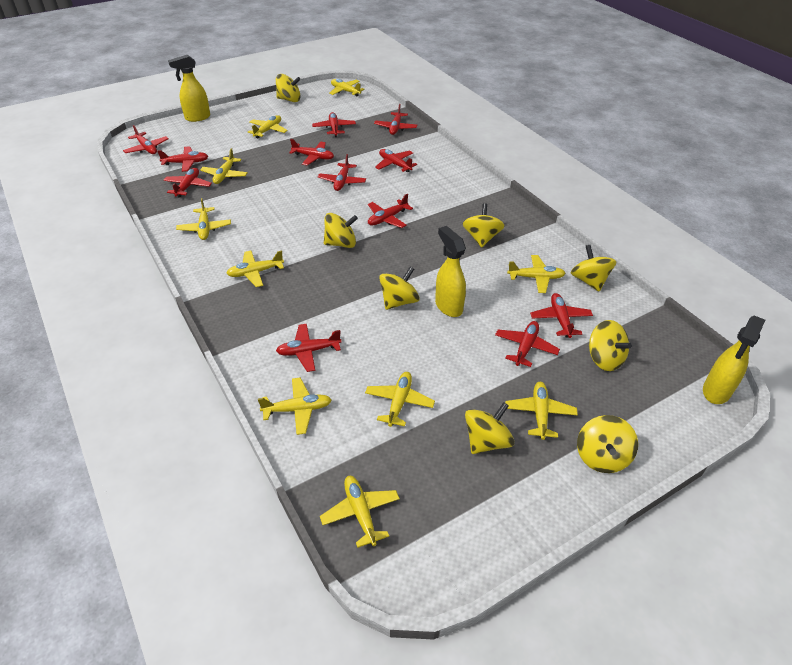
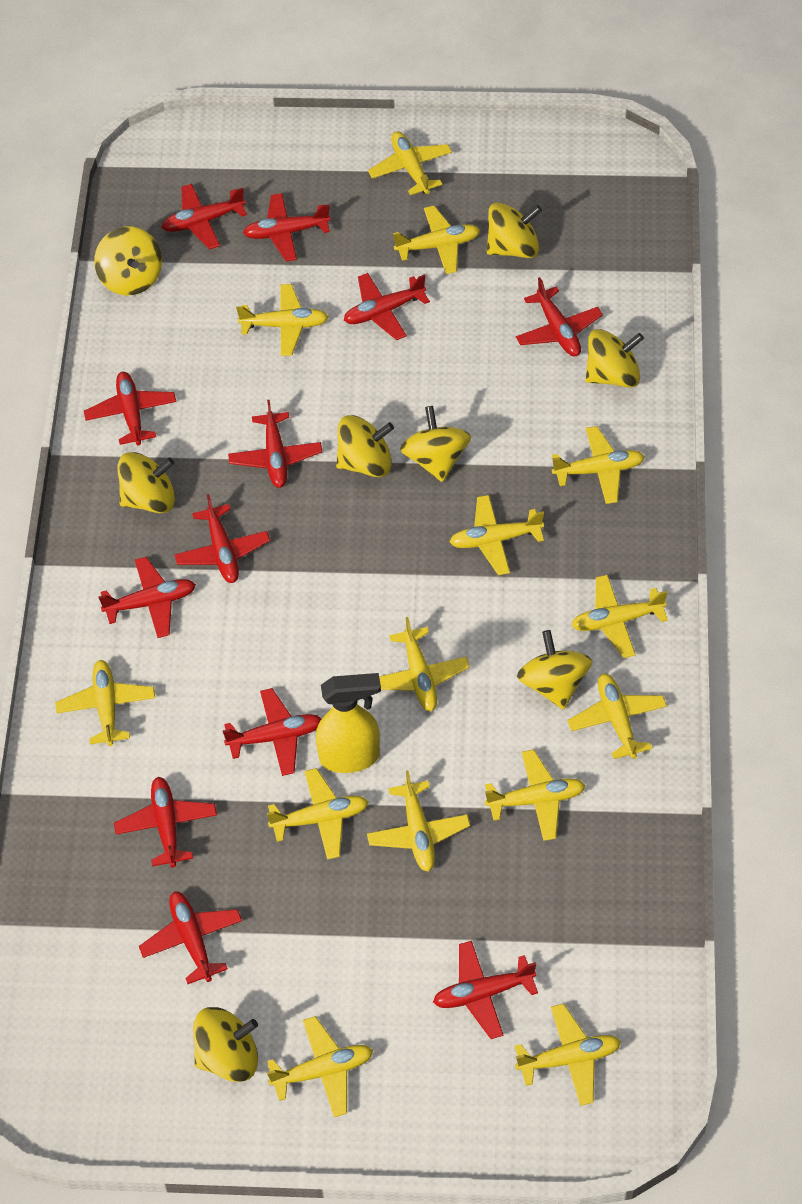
yellow plane: 10 -> 14
yellow spray bottle: 3 -> 1

